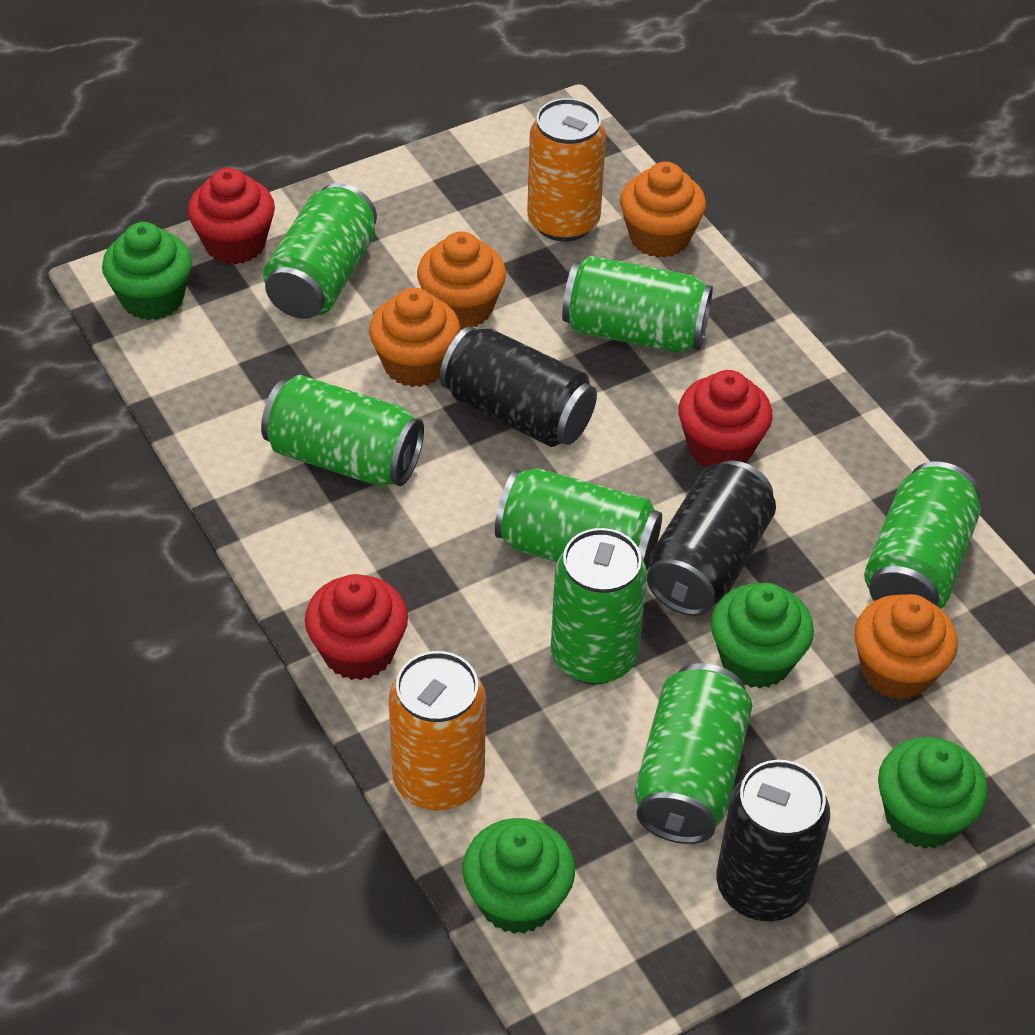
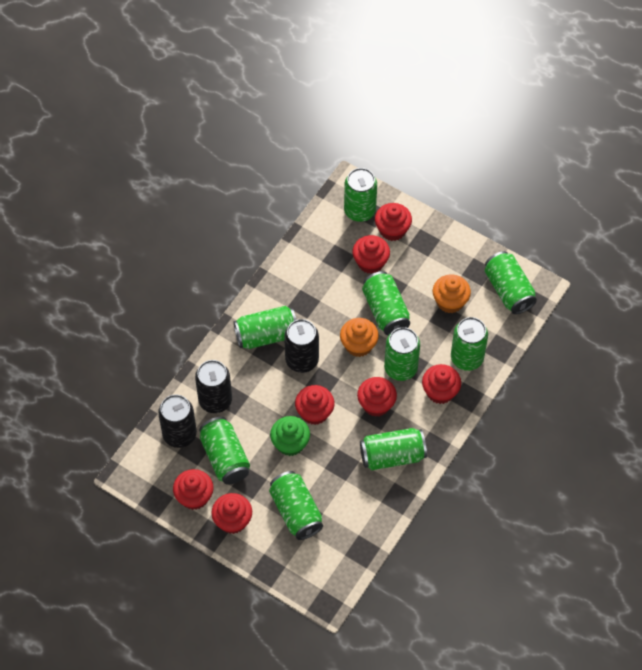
green can: 7 -> 9
green cupcake: 4 -> 1
orange can: 2 -> 0
orange cupcake: 4 -> 2
red cupcake: 3 -> 7

